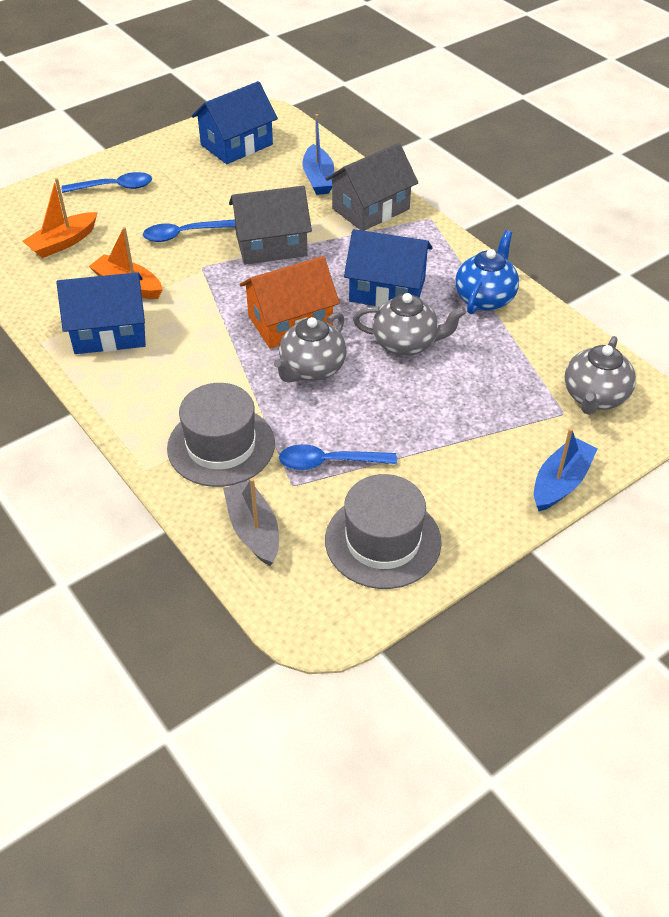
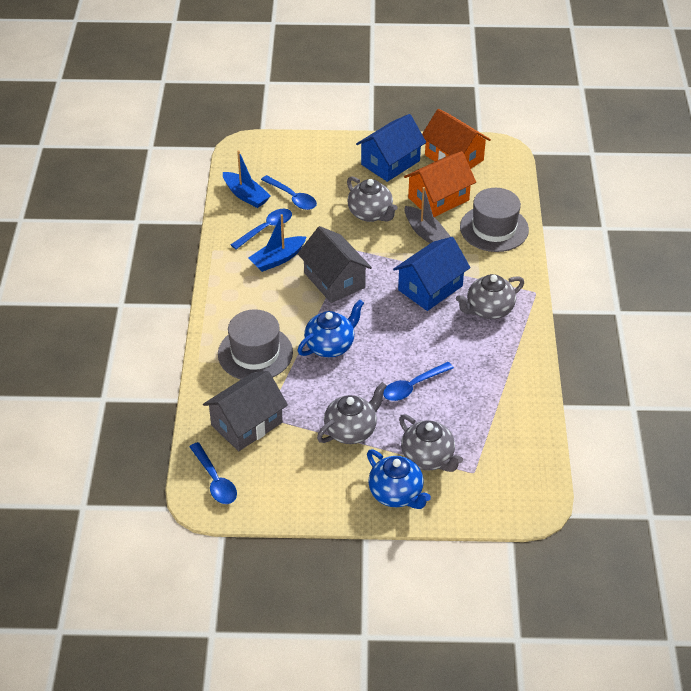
blue house: 3 -> 2
blue spoon: 3 -> 4
blue teapot: 1 -> 2
grey teapot: 3 -> 4
orange boat: 2 -> 0
orange house: 1 -> 2

